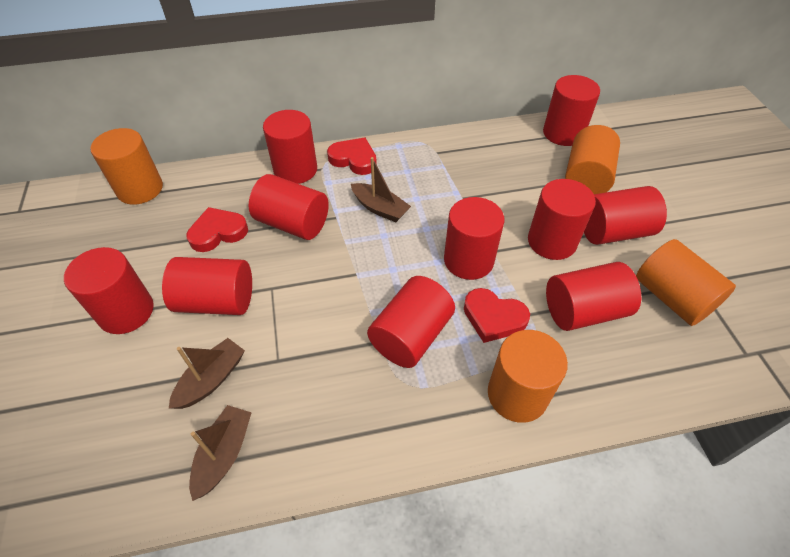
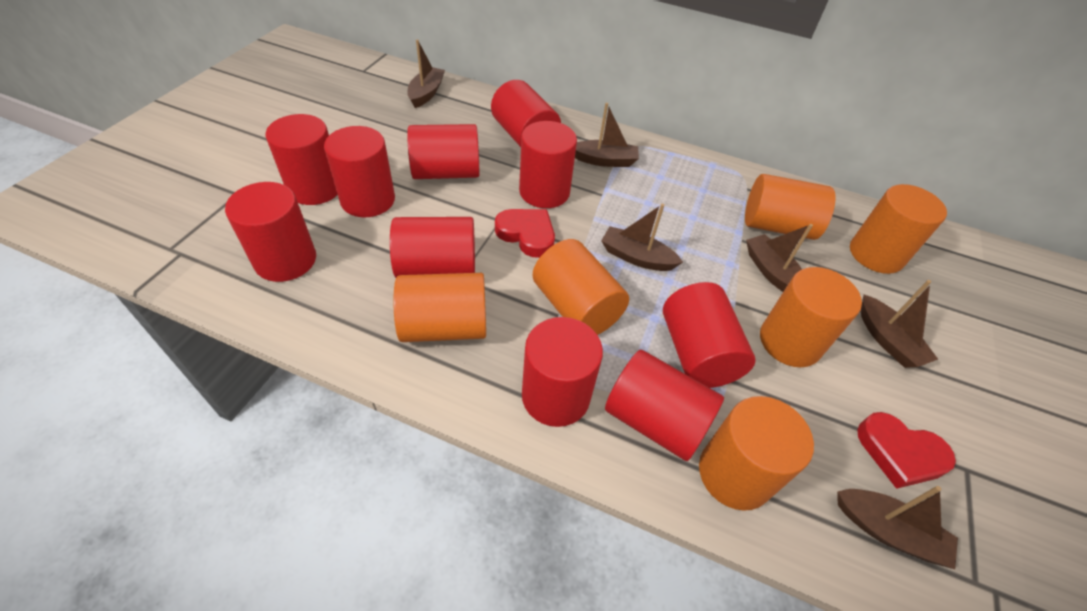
brown boat: 3 -> 6
orange cylinder: 4 -> 6
red heart: 3 -> 2

